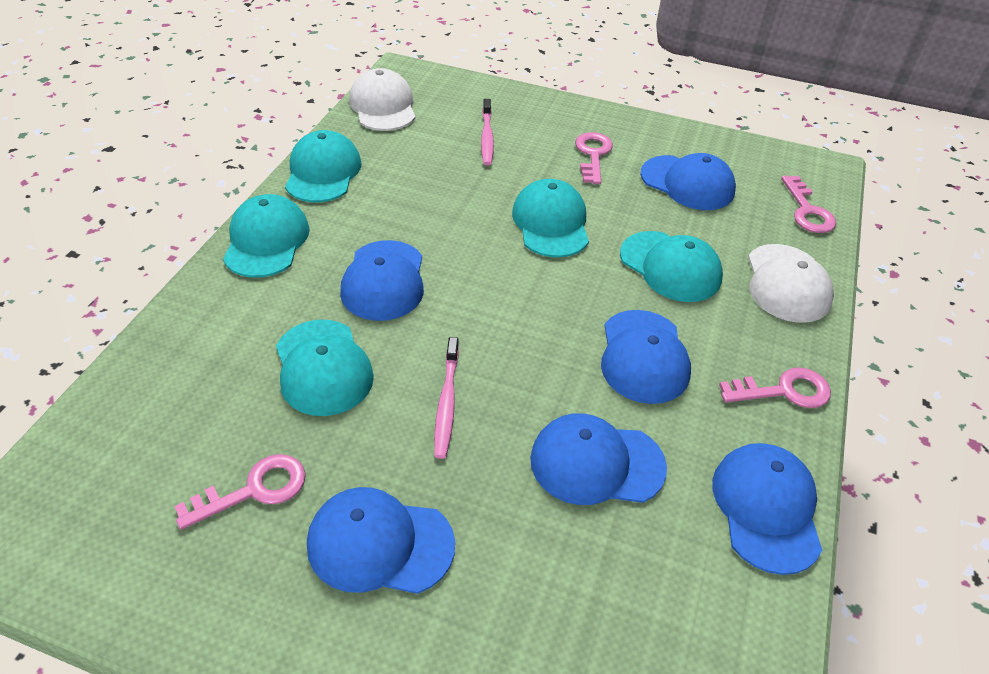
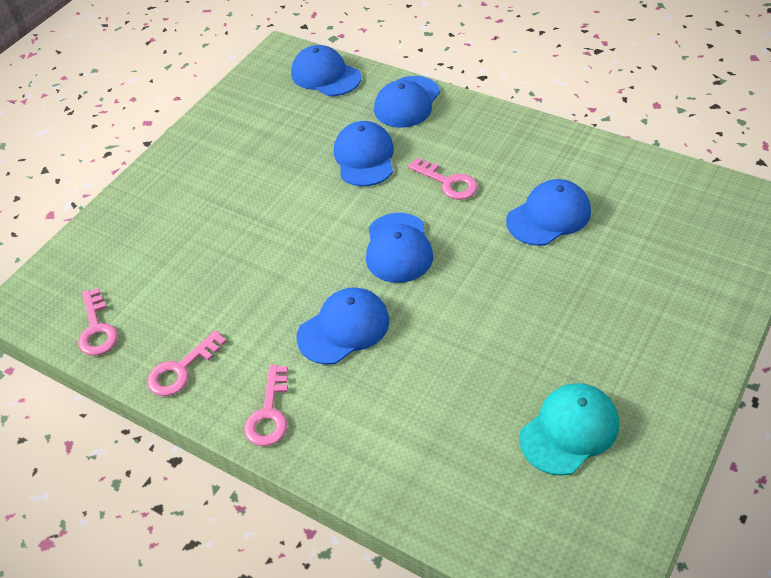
pink toothbrush: 2 -> 0
turquoise cap: 5 -> 1
white cap: 2 -> 0

